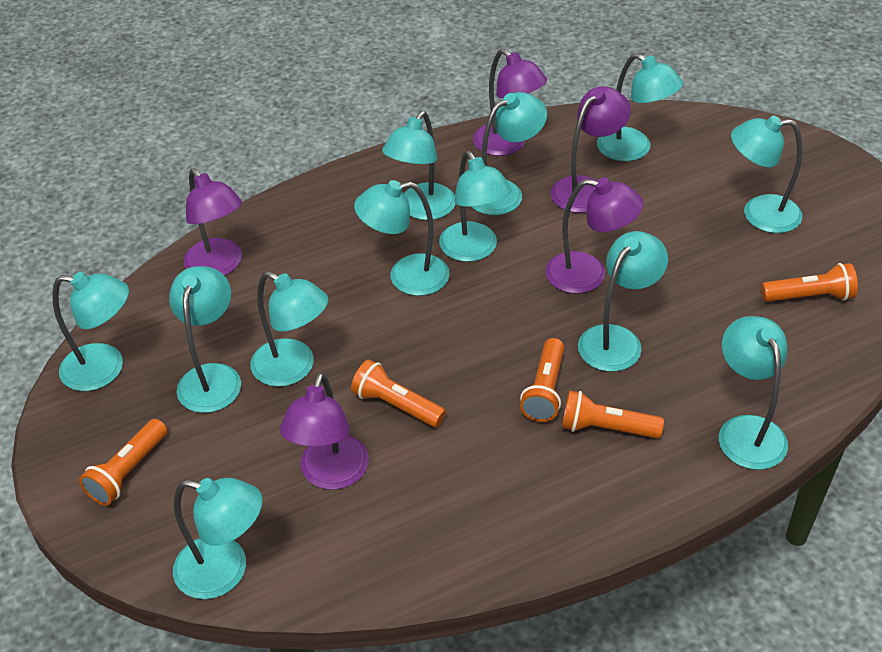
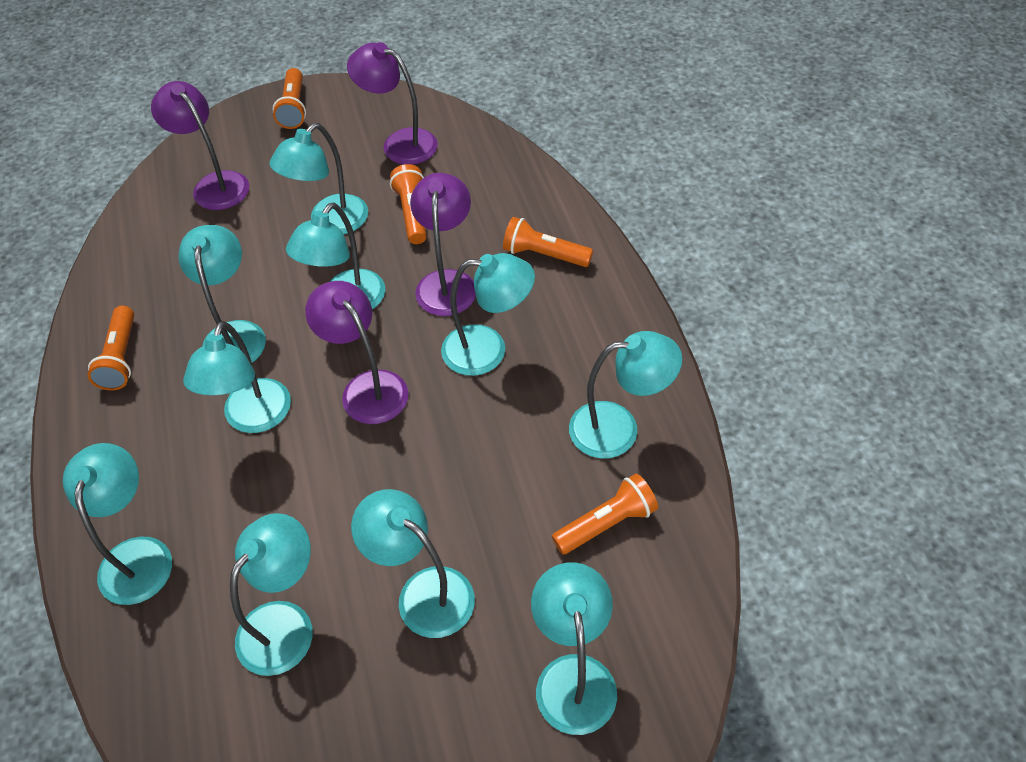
purple lamp: 5 -> 4
turquoise lamp: 12 -> 10

